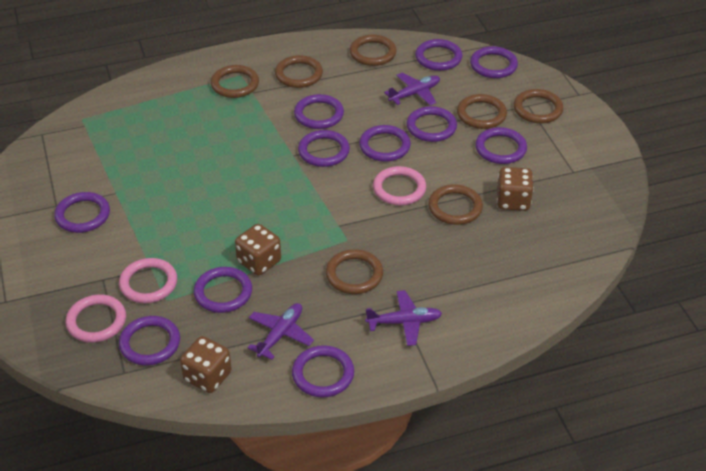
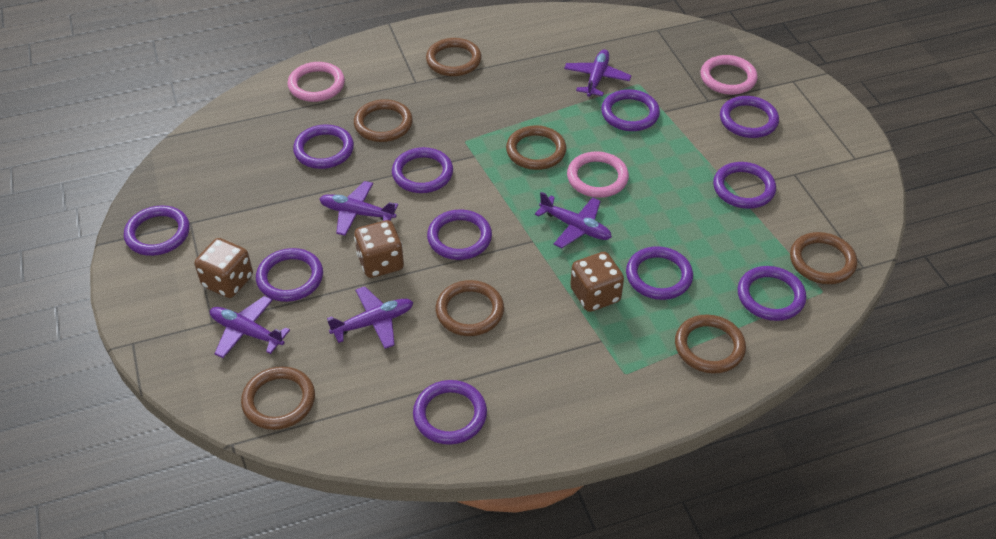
purple plane: 3 -> 5

